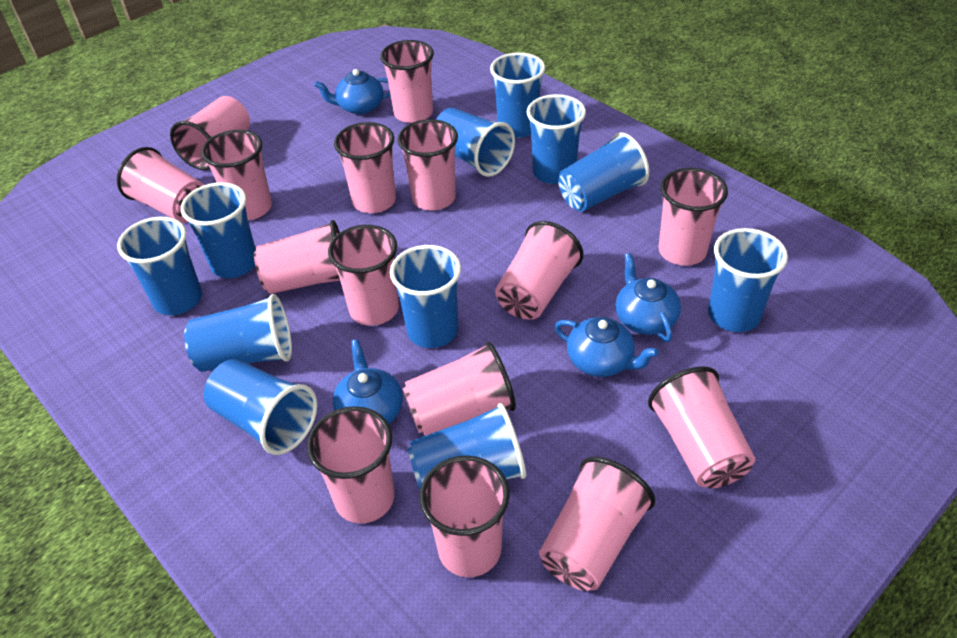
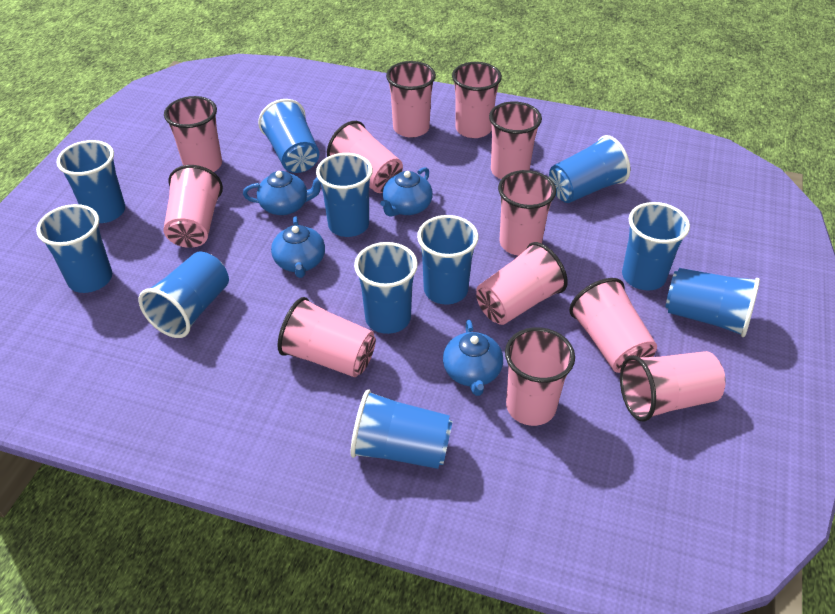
pink cup: 15 -> 12

